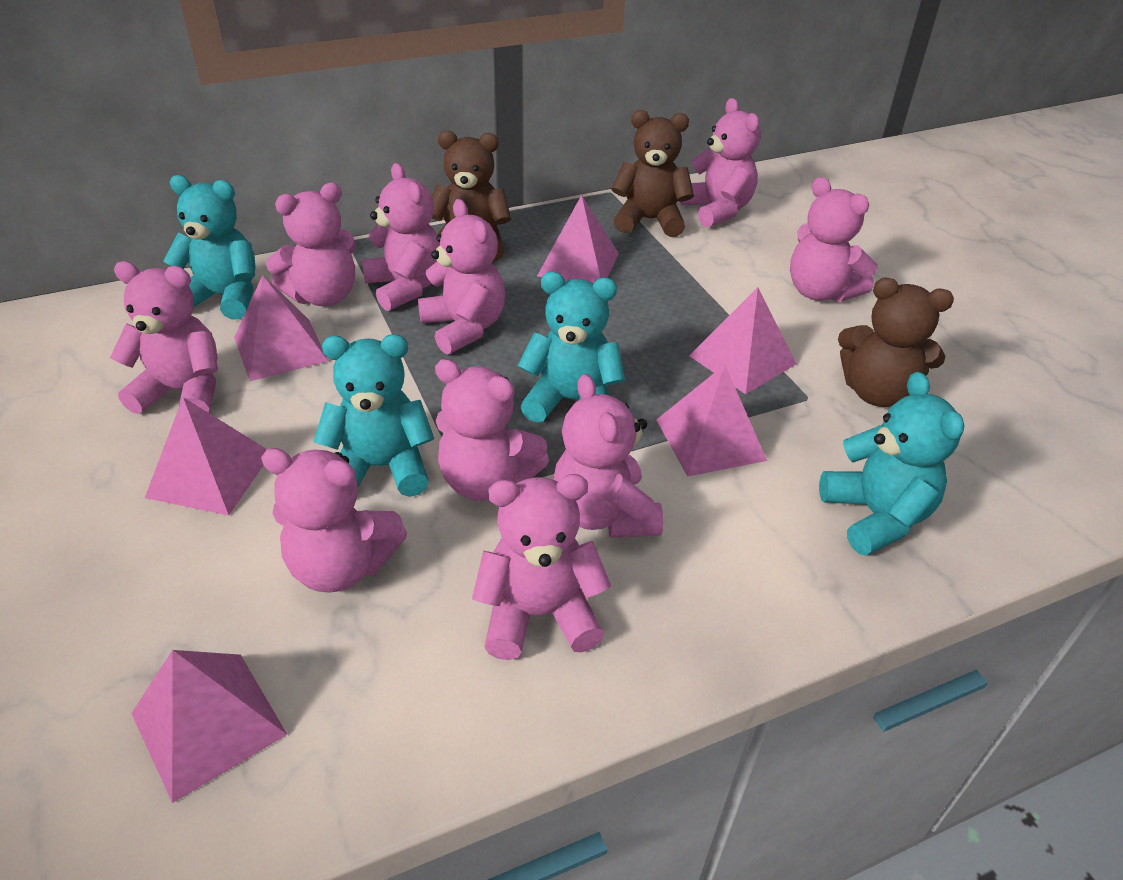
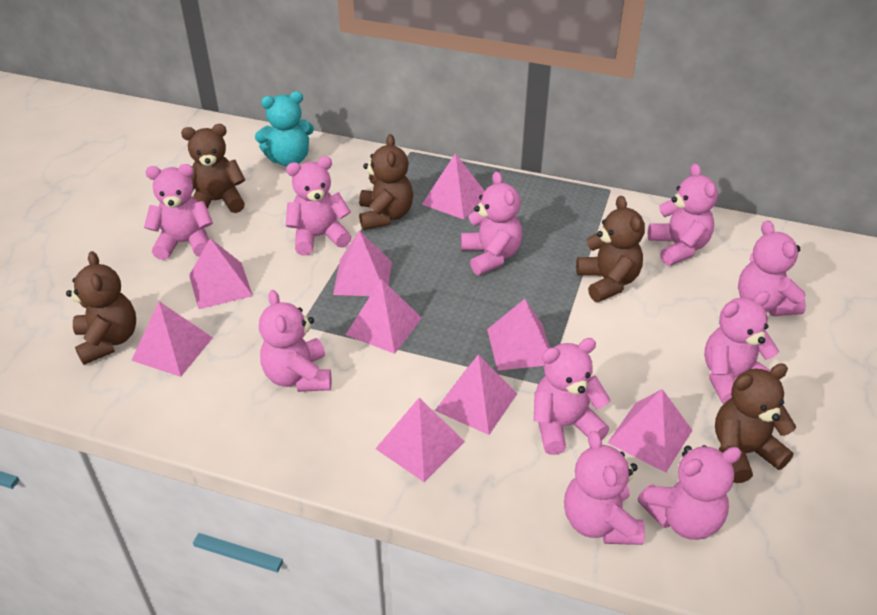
brown teddy bear: 3 -> 5
pink pyramid: 6 -> 9
turquoise teddy bear: 4 -> 1

